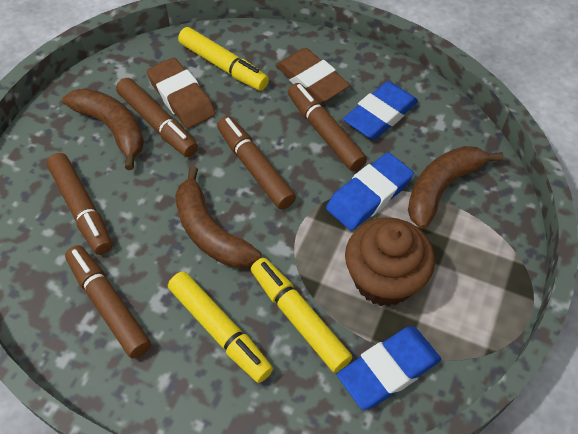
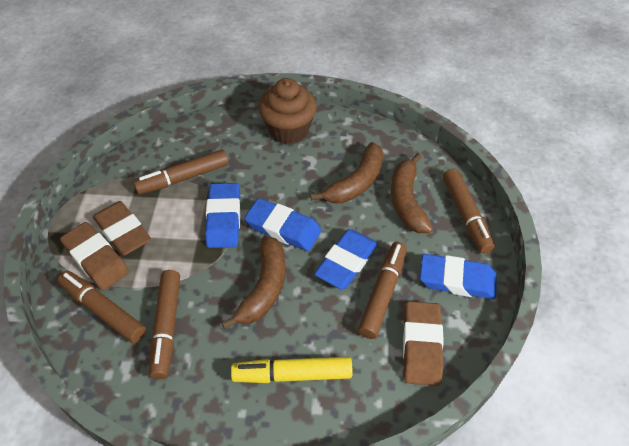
blue eraser: 3 -> 4
brown eraser: 2 -> 3
yellow marker: 3 -> 1

